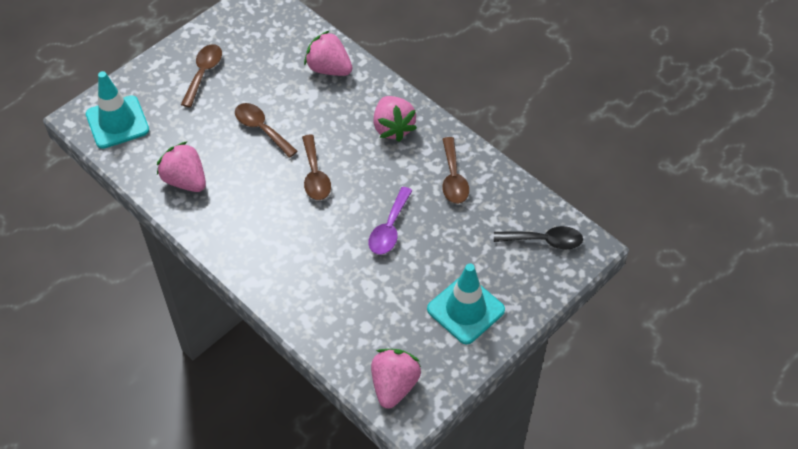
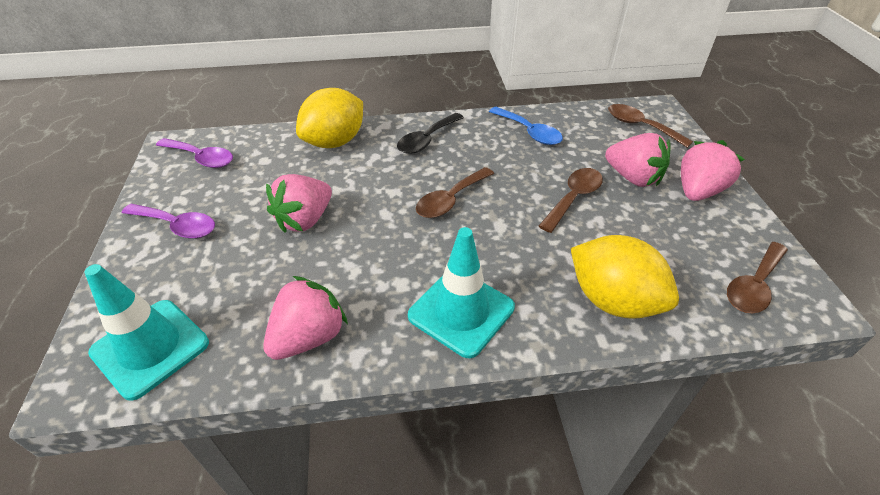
blue spoon: 0 -> 1
purple spoon: 1 -> 2
yellow lemon: 0 -> 2

